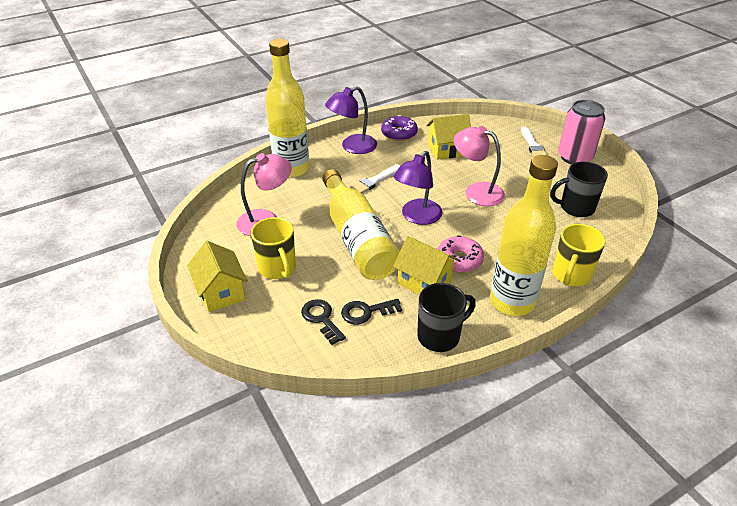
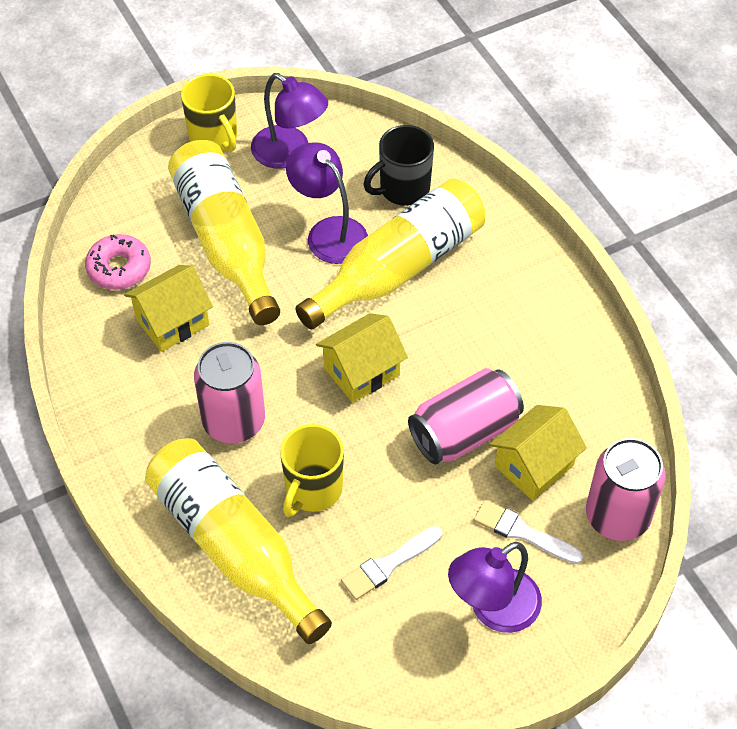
black key: 2 -> 0
black mug: 2 -> 1
pink can: 1 -> 3
pink lamp: 2 -> 0
purple donut: 1 -> 0
purple lamp: 2 -> 3

